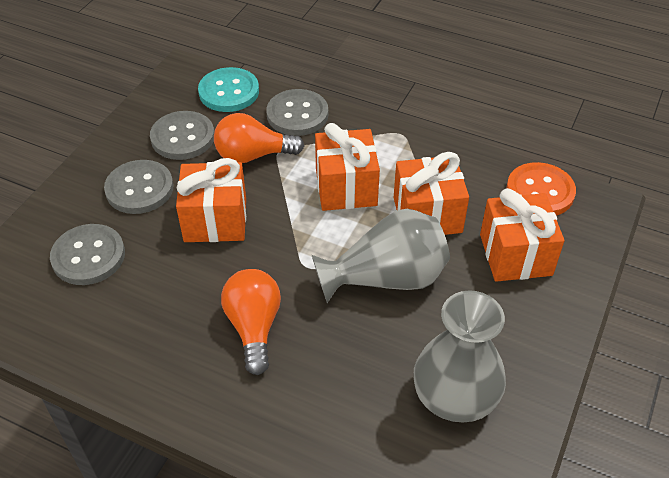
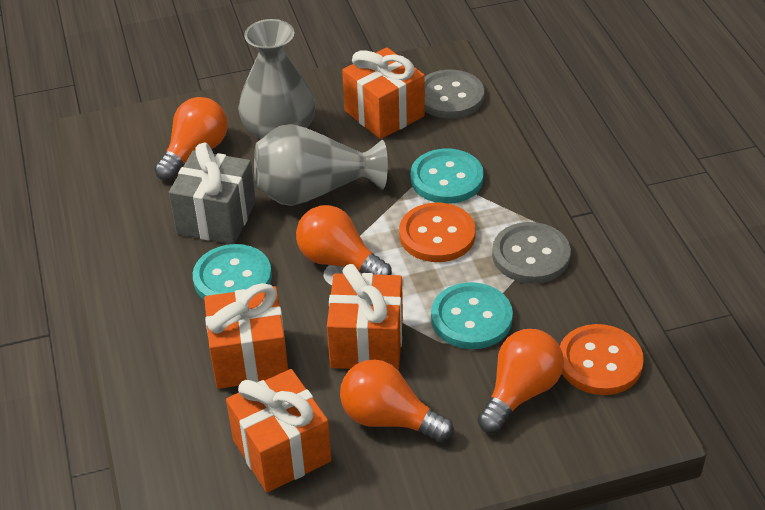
grey button: 4 -> 2
grey gift: 0 -> 1
orange button: 1 -> 2
orange light bulb: 2 -> 4
turquoise button: 1 -> 3

